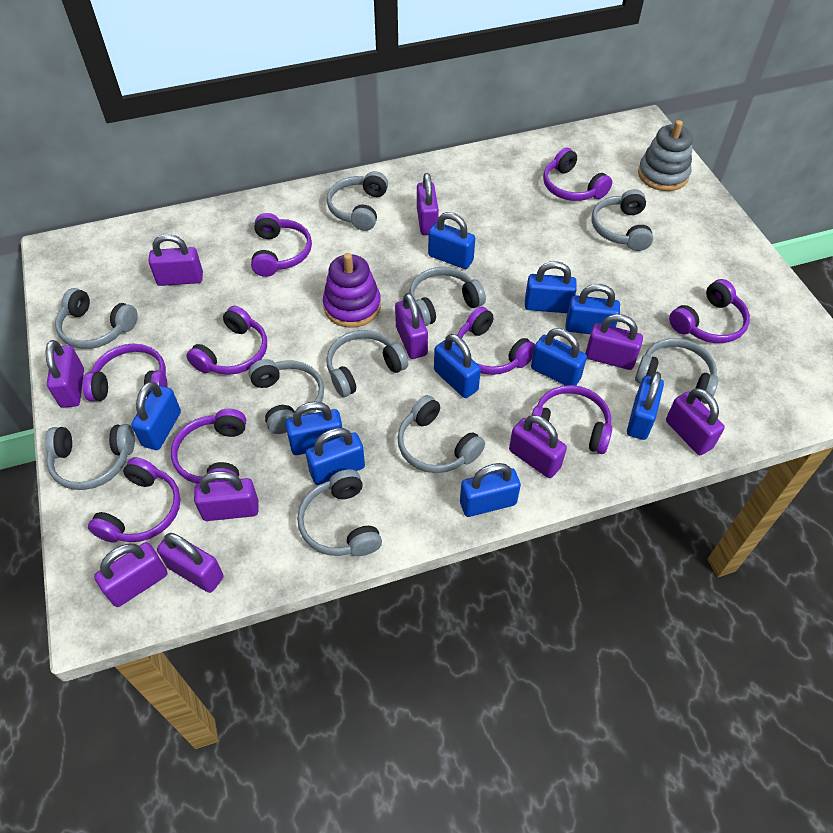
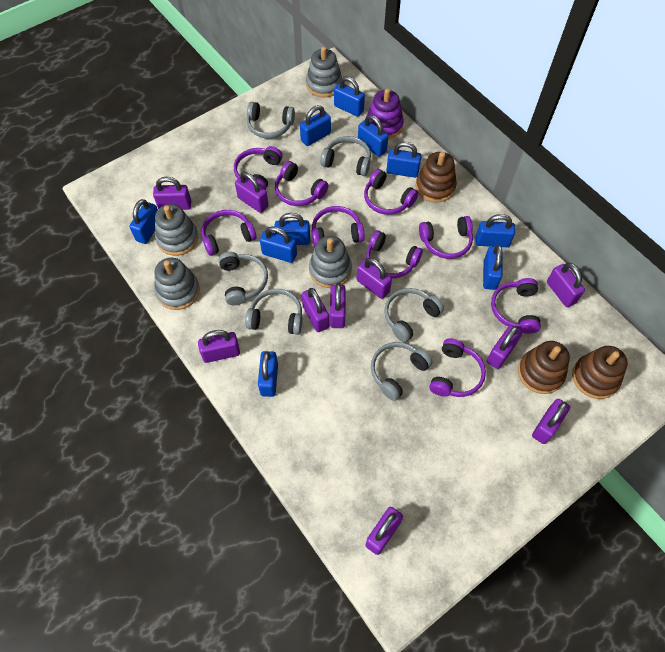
brown stacking toy: 0 -> 3
grey headphones: 10 -> 6
grey stacking toy: 1 -> 4

